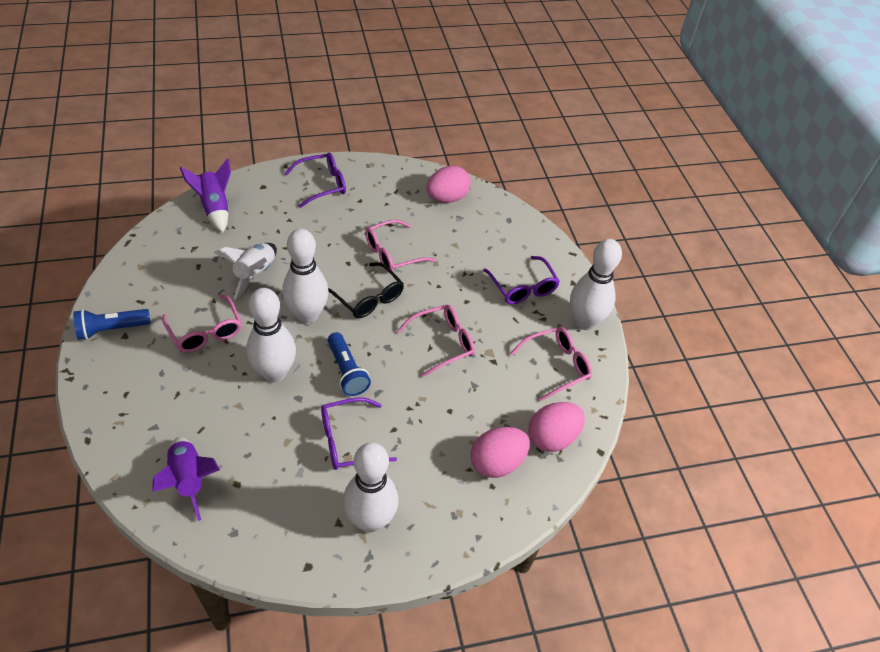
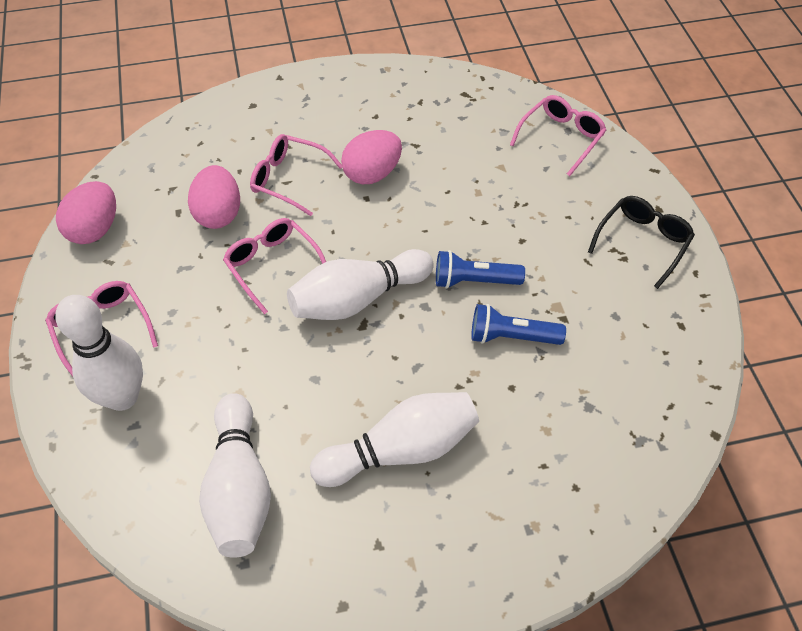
purple glasses: 3 -> 0
purple rocket: 2 -> 0
white rocket: 1 -> 0

